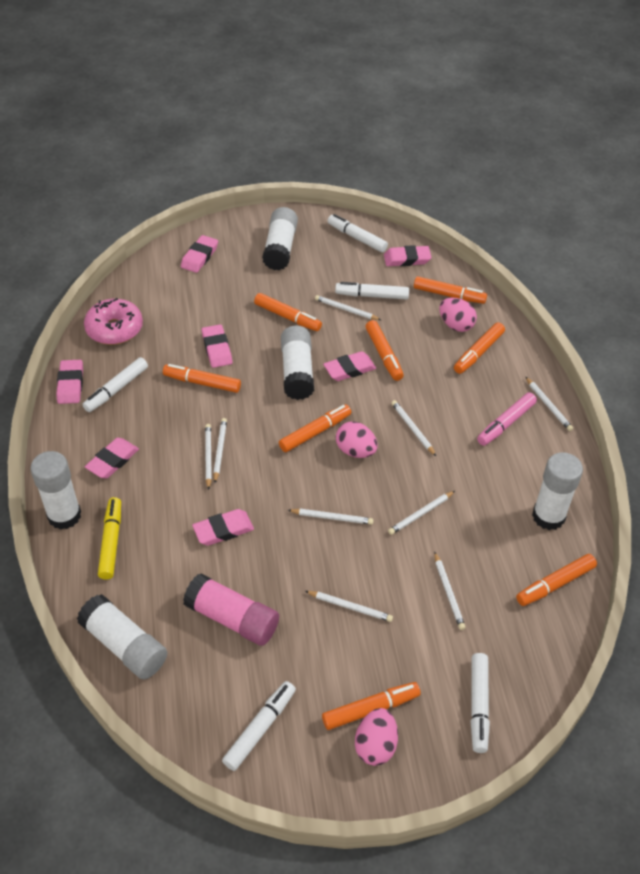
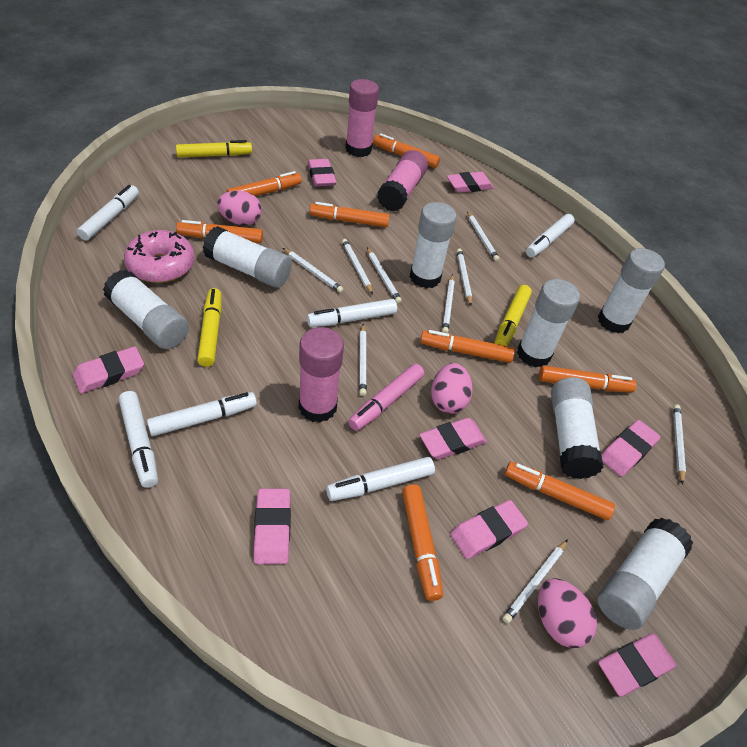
pink eraser: 7 -> 8
pink glue stick: 1 -> 3
white glue stick: 5 -> 7
white marker: 5 -> 6
yellow marker: 1 -> 3

